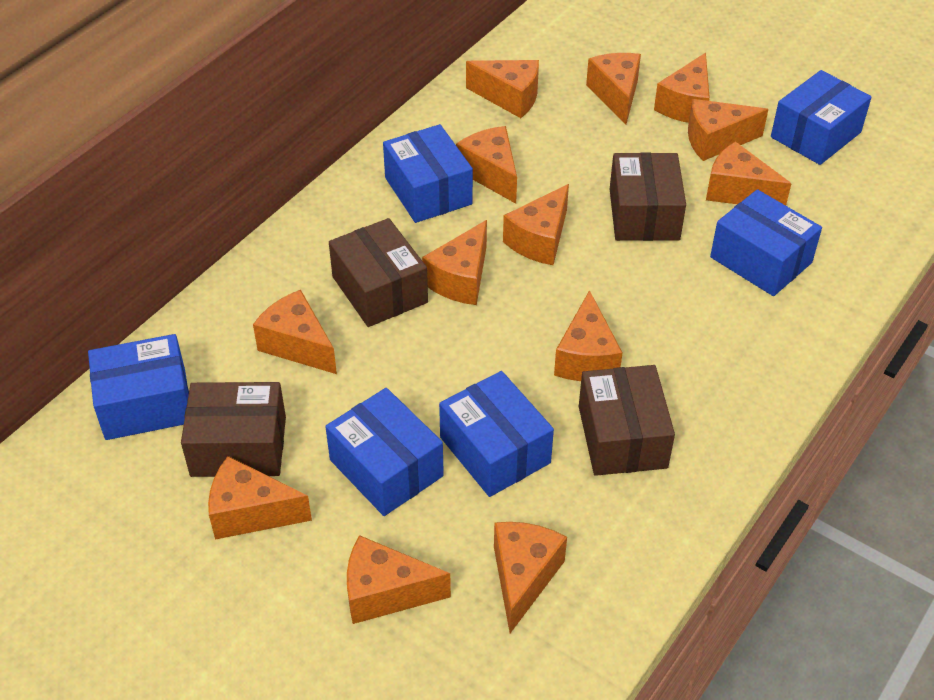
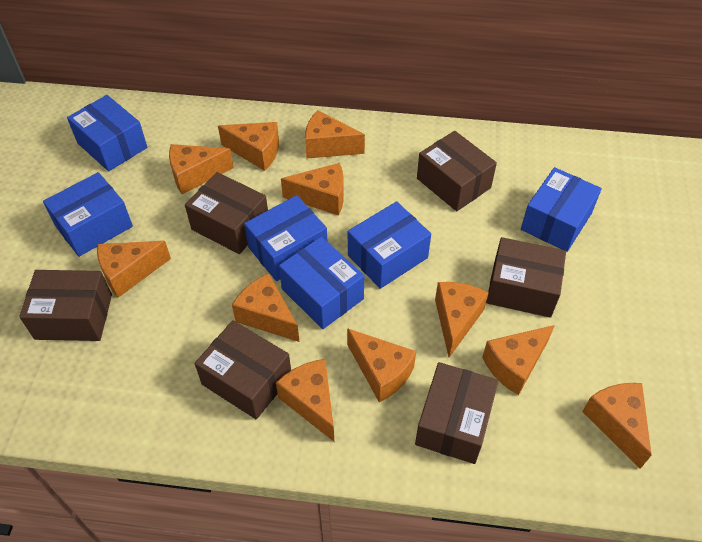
brown box: 4 -> 6
orange cheese: 13 -> 11

